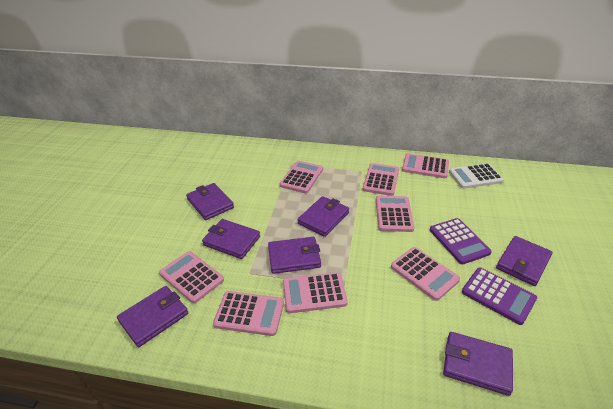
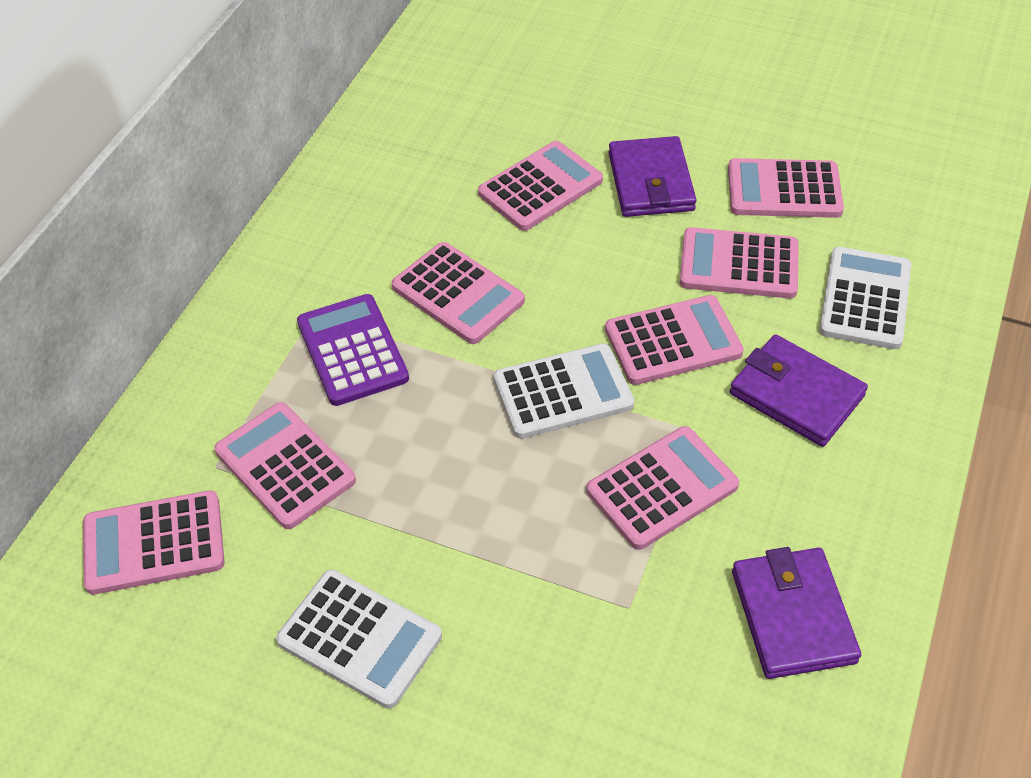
purple calculator: 2 -> 1
purple wallet: 7 -> 3
white calculator: 1 -> 3

